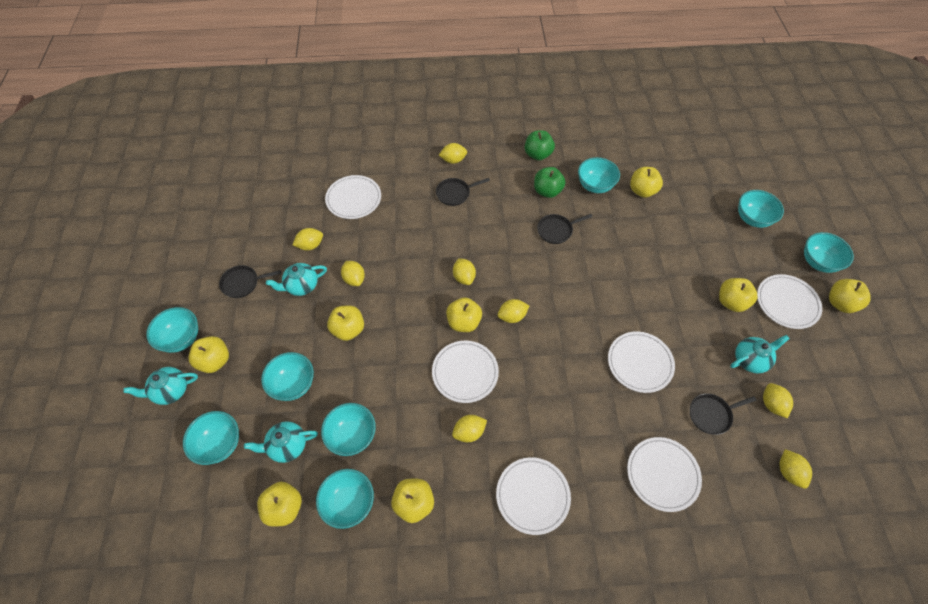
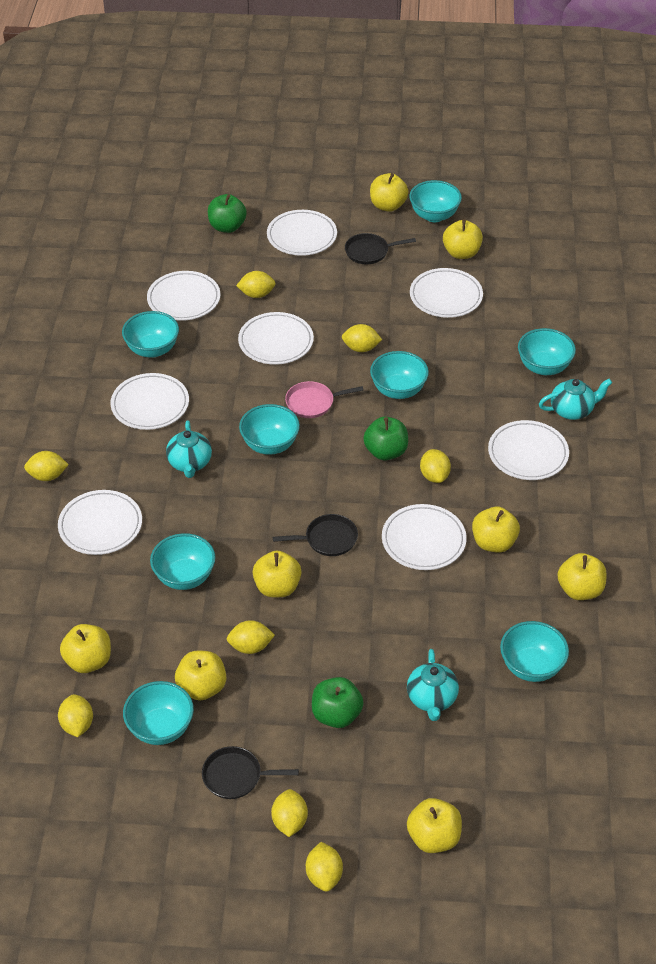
black pan: 4 -> 3
green apple: 2 -> 3
pink pan: 0 -> 1
turquoise teapot: 4 -> 3
white plate: 6 -> 8

